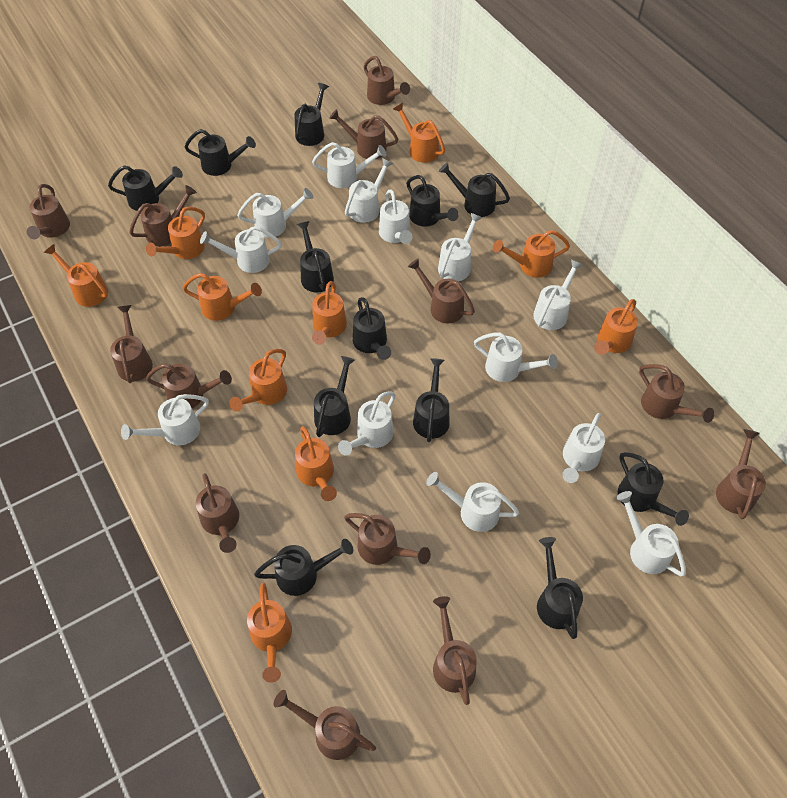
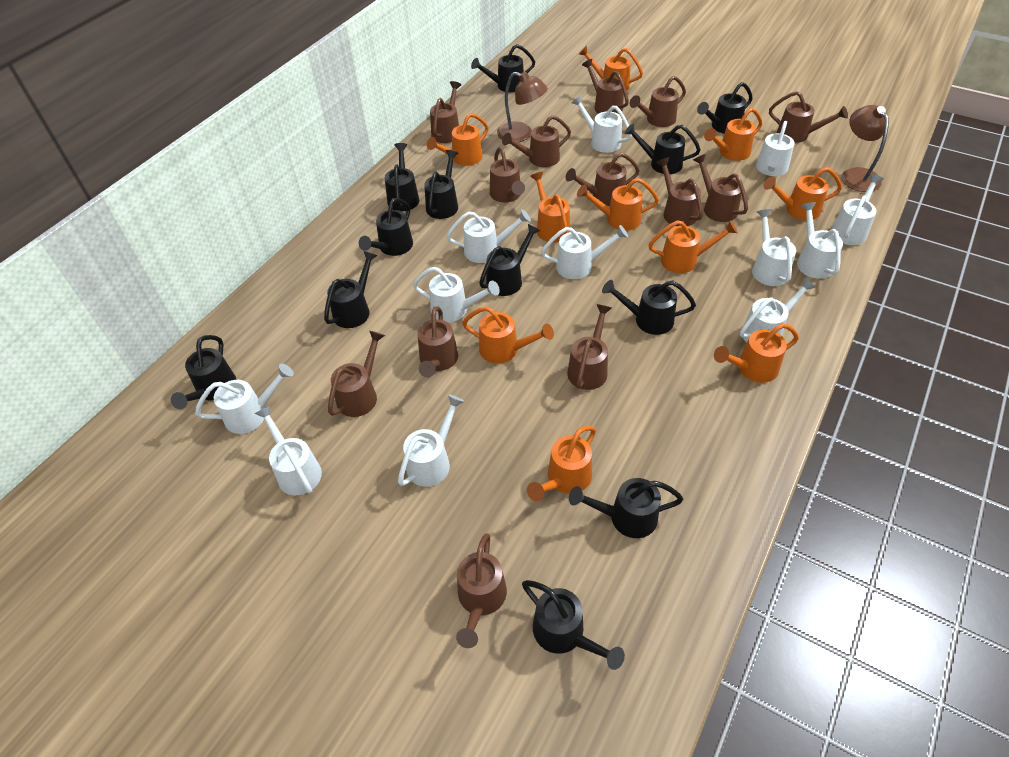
brown lamp: 0 -> 2
white watering can: 13 -> 12

